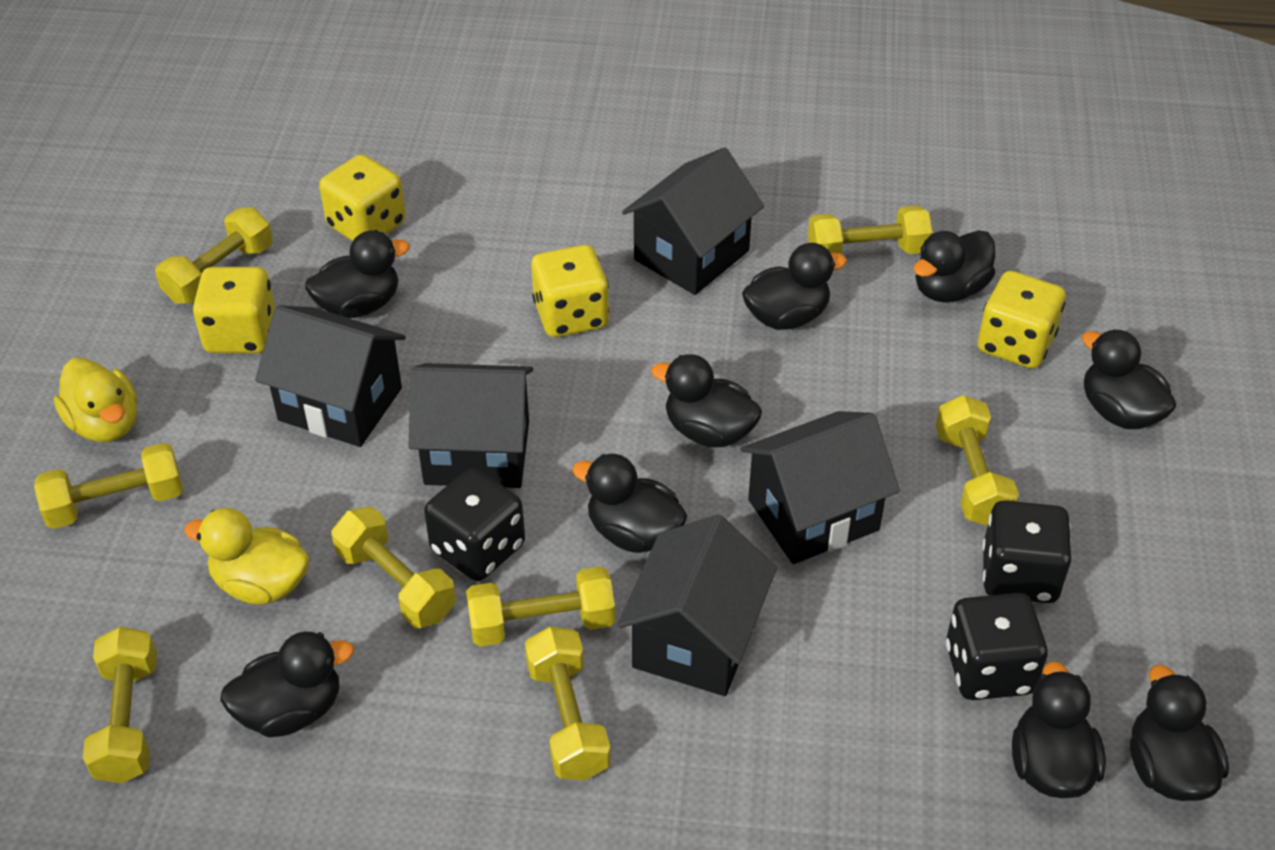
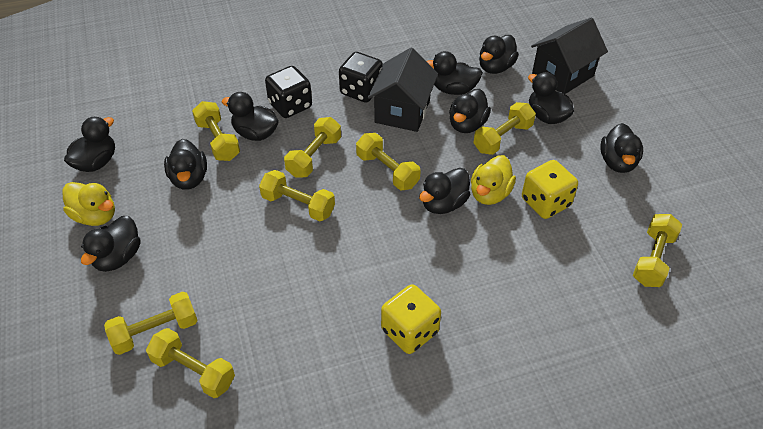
black dice: 3 -> 2
black duck: 9 -> 10
black house: 5 -> 2
yellow dice: 4 -> 2

